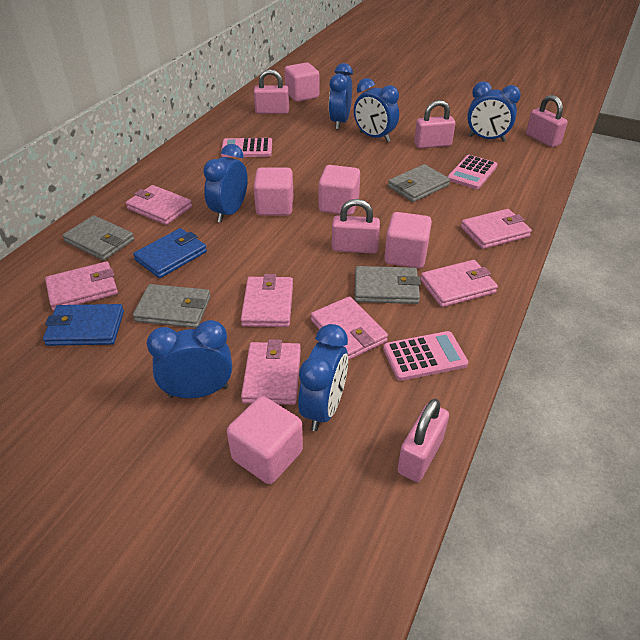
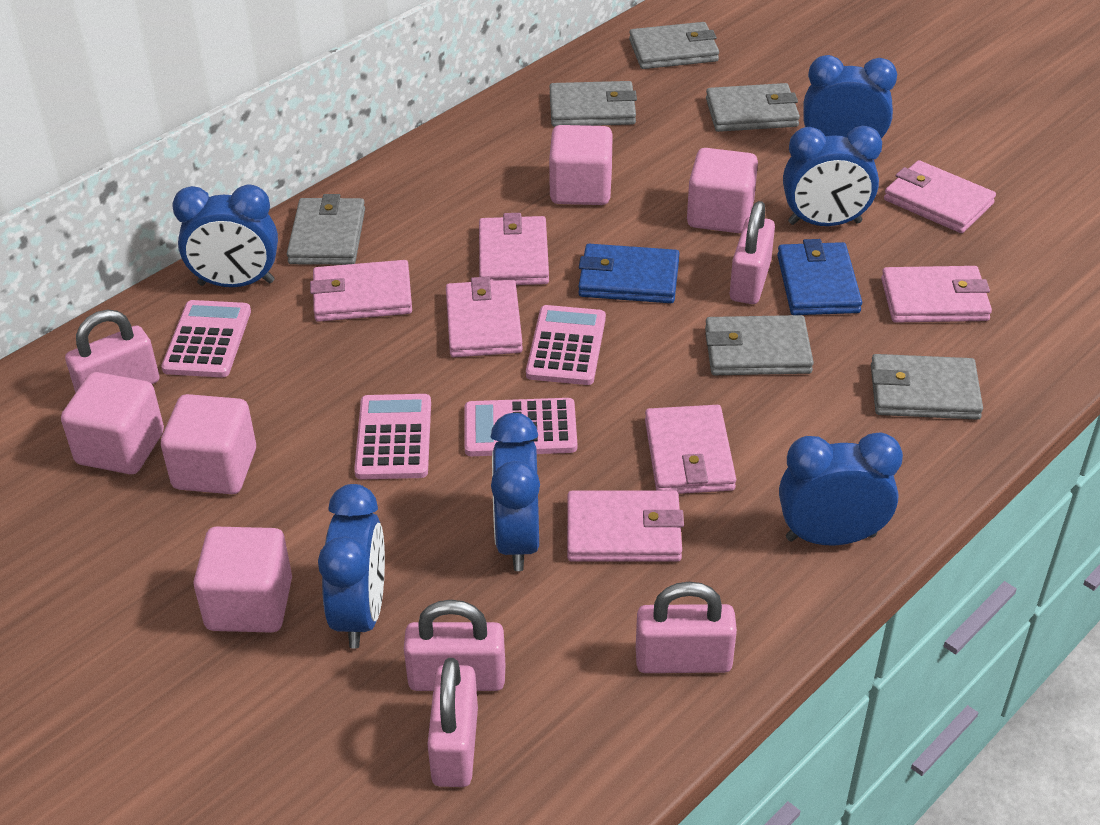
grey wallet: 4 -> 6
pink calculator: 3 -> 4

